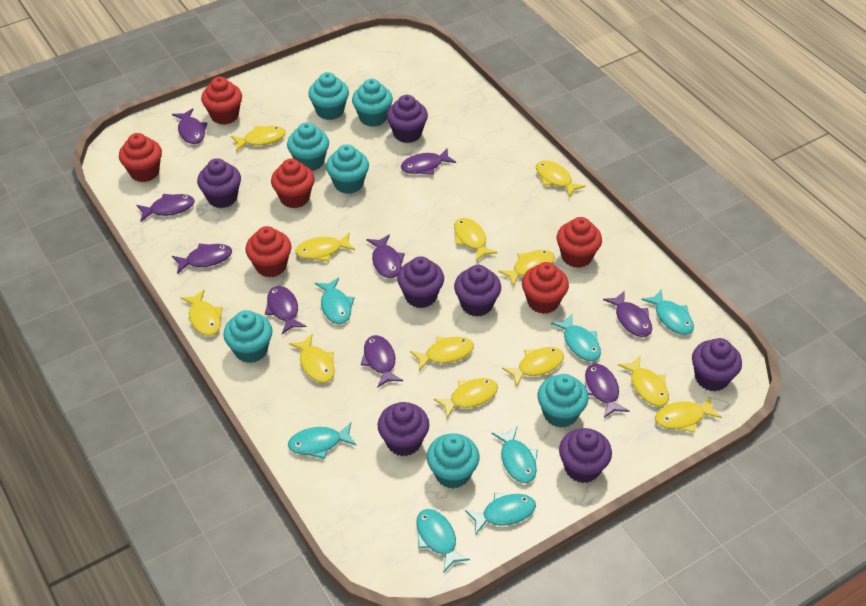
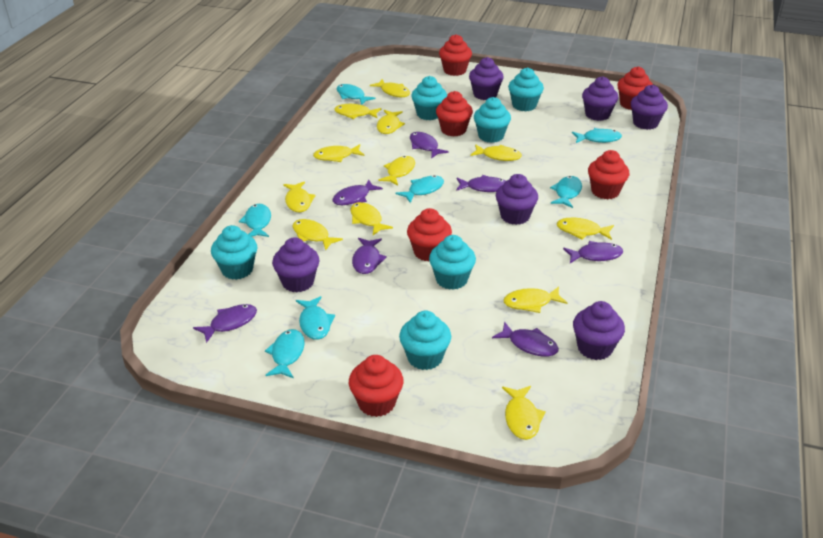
purple cupcake: 7 -> 6
purple fish: 9 -> 7
turquoise cupcake: 7 -> 6

